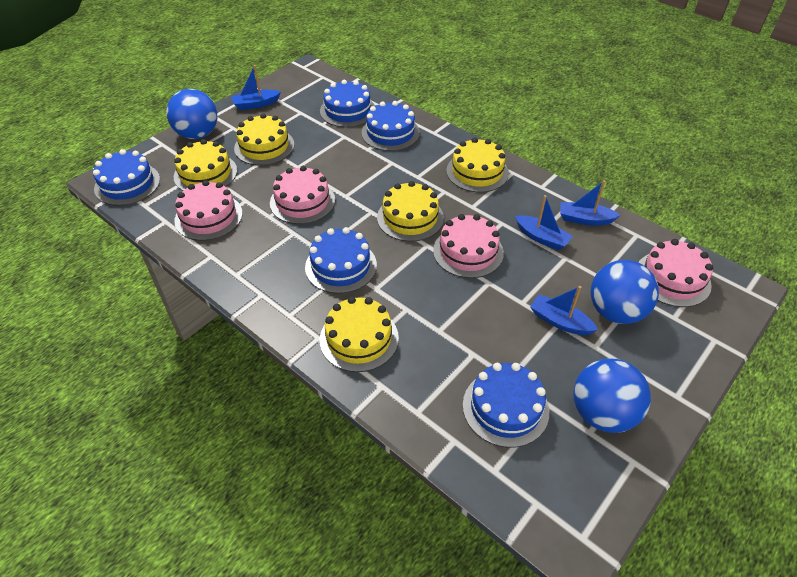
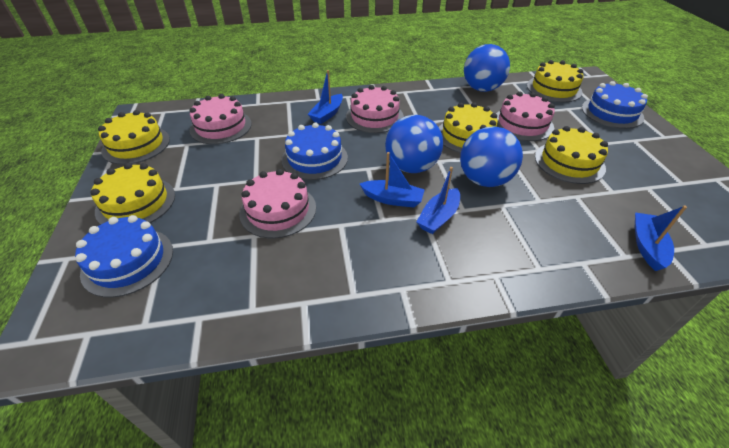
blue cake: 5 -> 3

